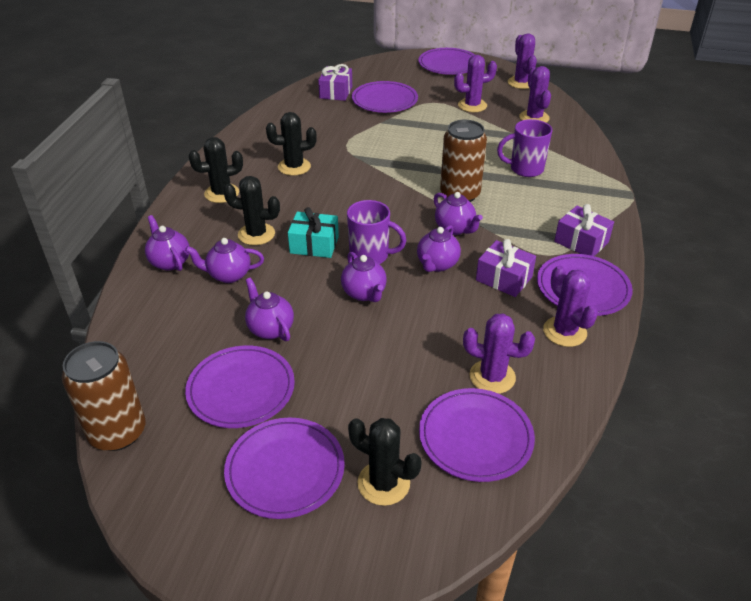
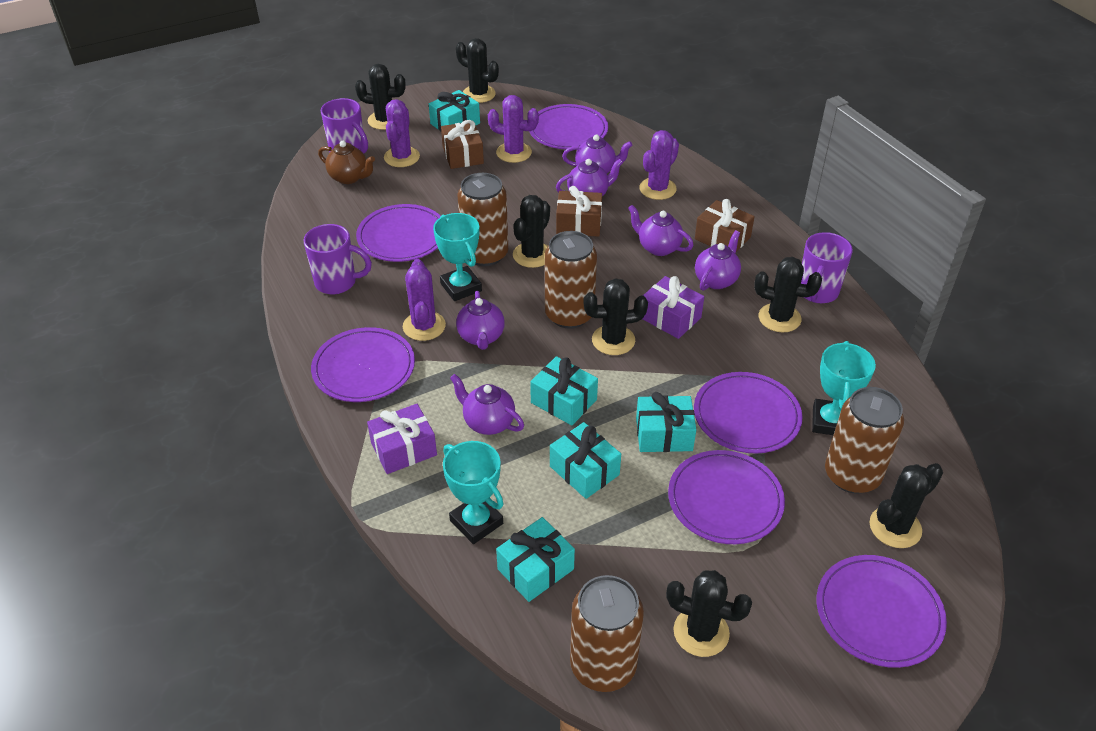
black cactus: 4 -> 7
brown can: 2 -> 4
brown gift: 0 -> 3
brown teapot: 0 -> 1
purple cactus: 5 -> 4
purple gift: 3 -> 2
purple mug: 2 -> 3
turquoise gift: 1 -> 5
turquoise trophy: 0 -> 3

